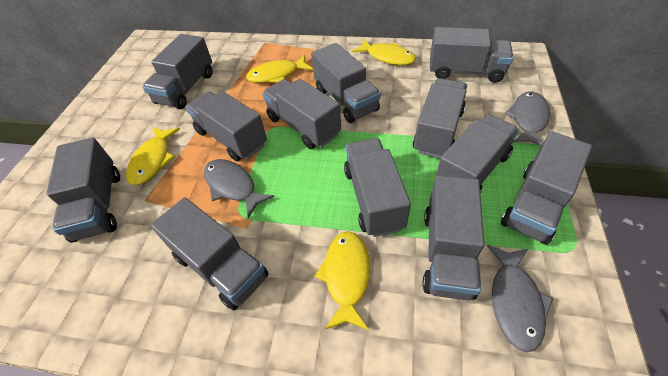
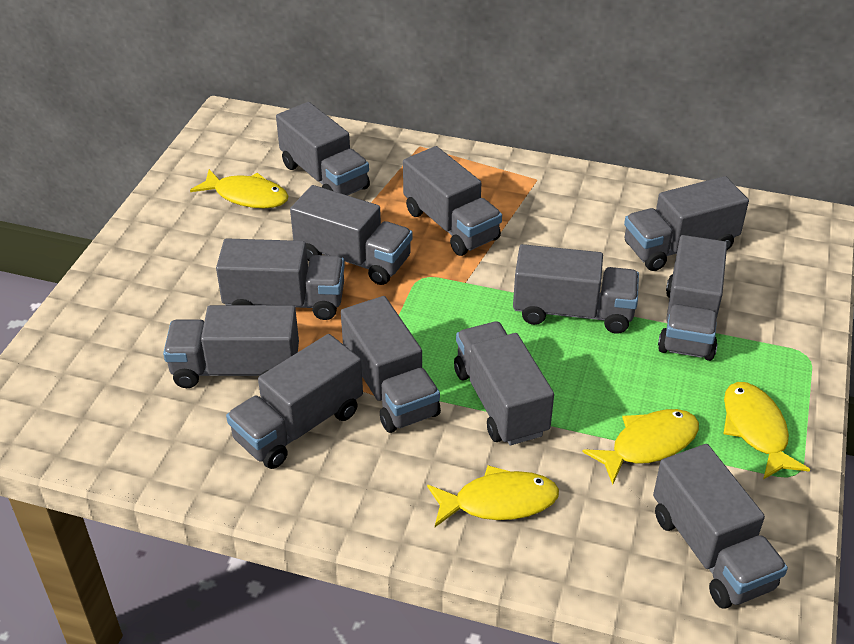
grey fish: 3 -> 0

